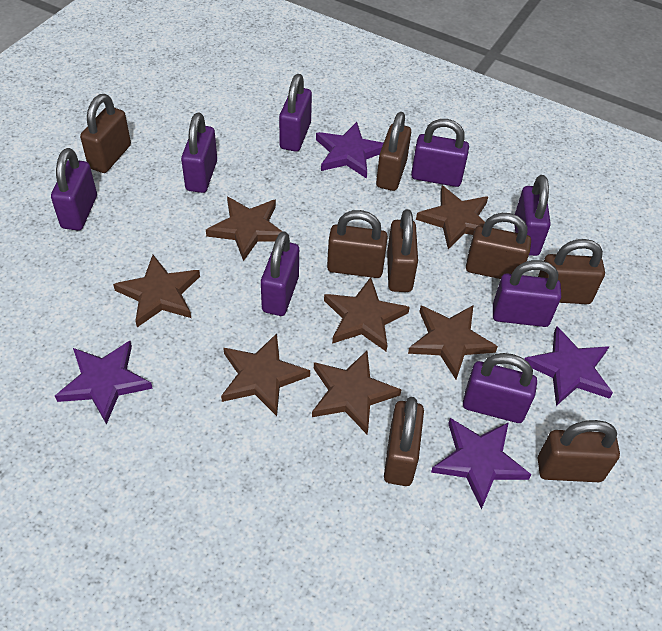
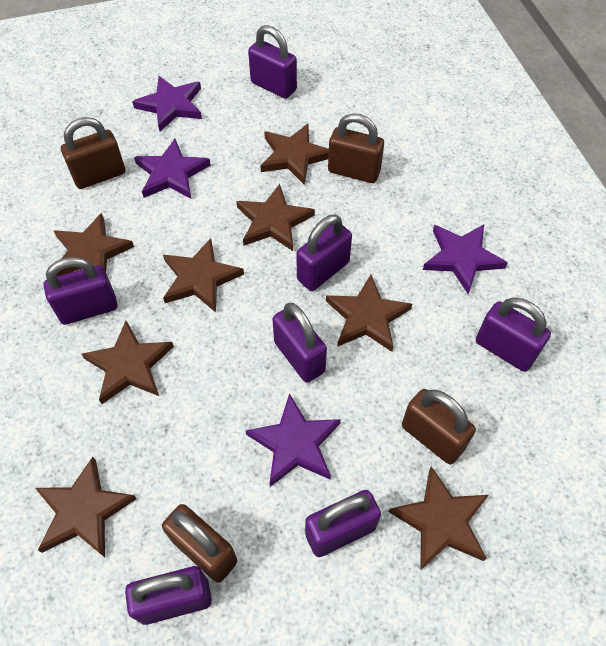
brown padlock: 8 -> 4
brown star: 7 -> 8
purple padlock: 8 -> 7

